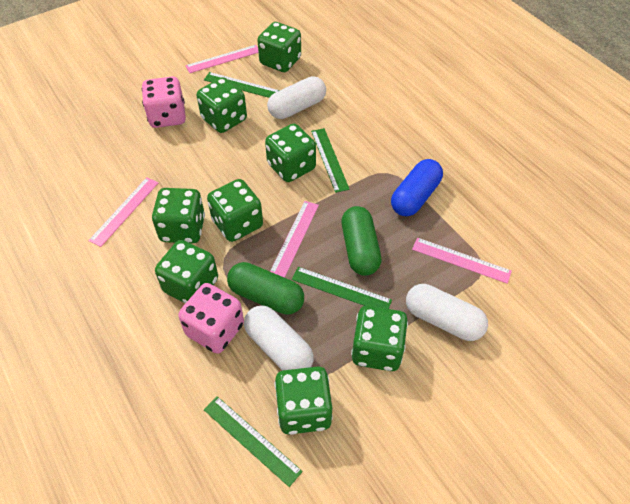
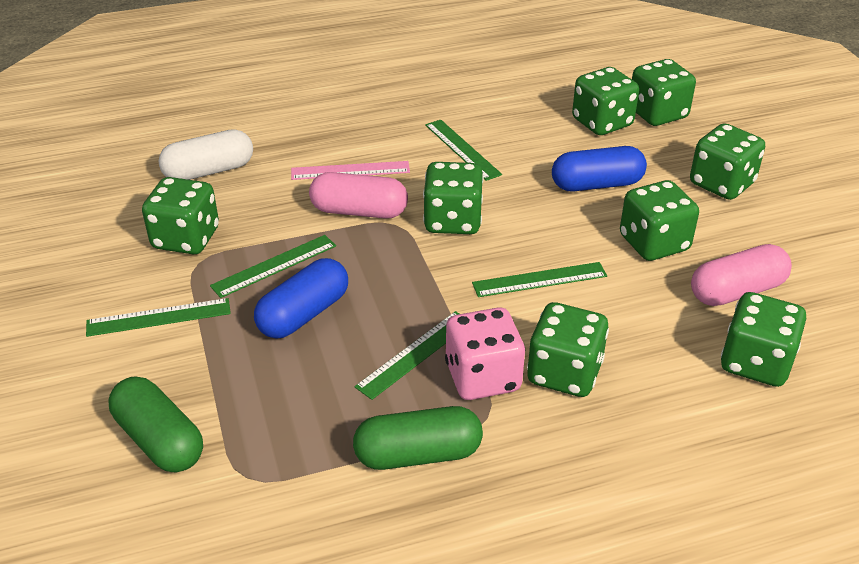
blue capsule: 1 -> 2
green ruler: 4 -> 5
pink capsule: 0 -> 2
pink dice: 2 -> 1
pink ruler: 4 -> 1
white capsule: 3 -> 1

